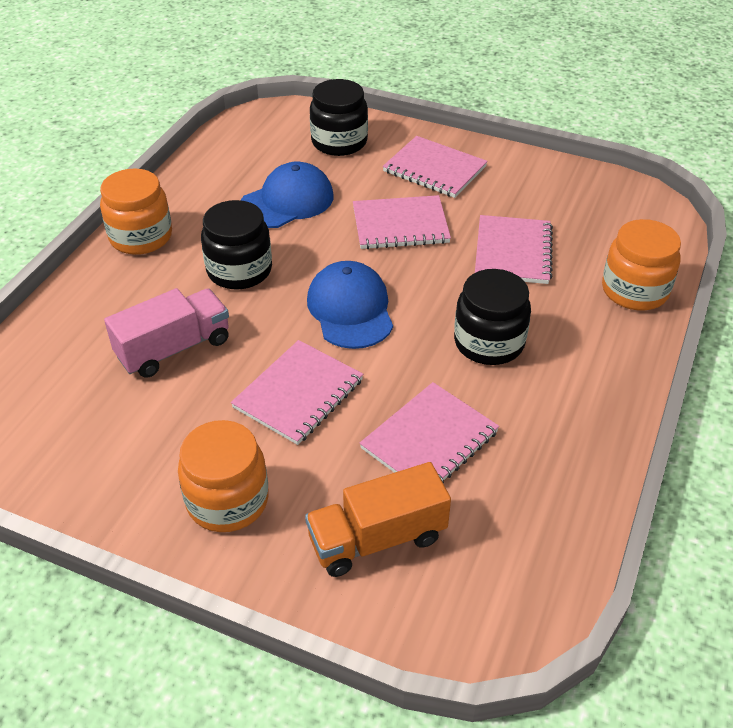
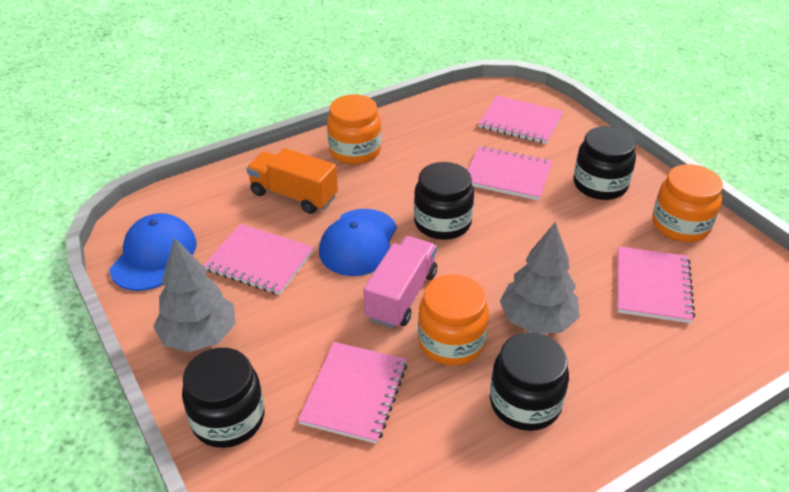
black jar: 3 -> 4
grey tree: 0 -> 2

